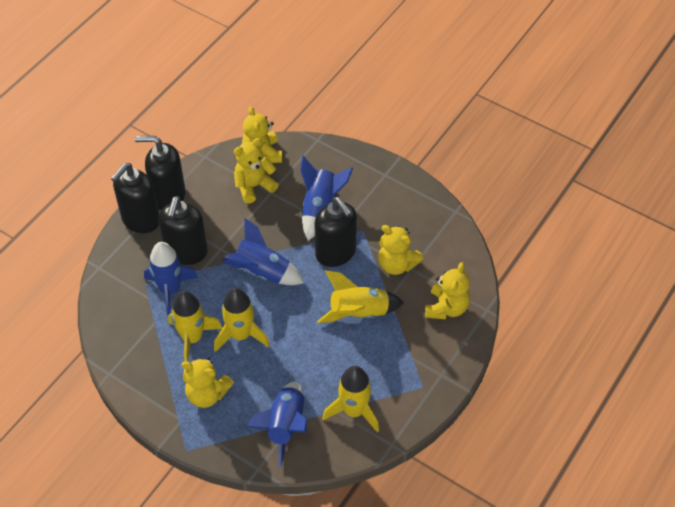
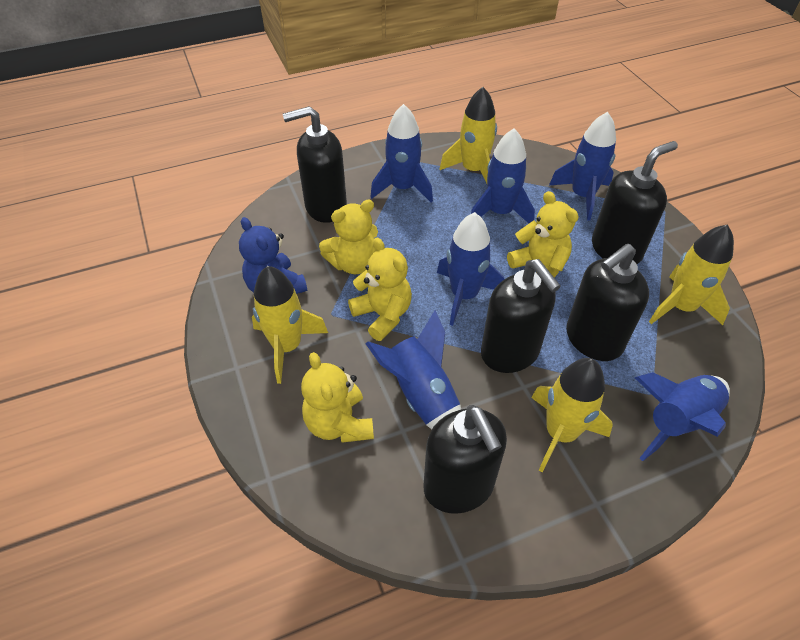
black soap dispenser: 4 -> 5
blue rocket: 4 -> 6
blue teddy bear: 0 -> 1
yellow teddy bear: 5 -> 4

